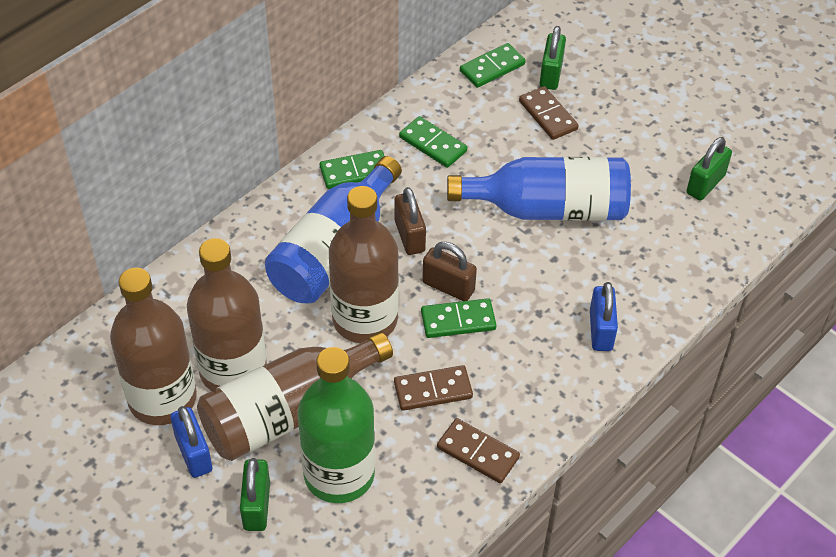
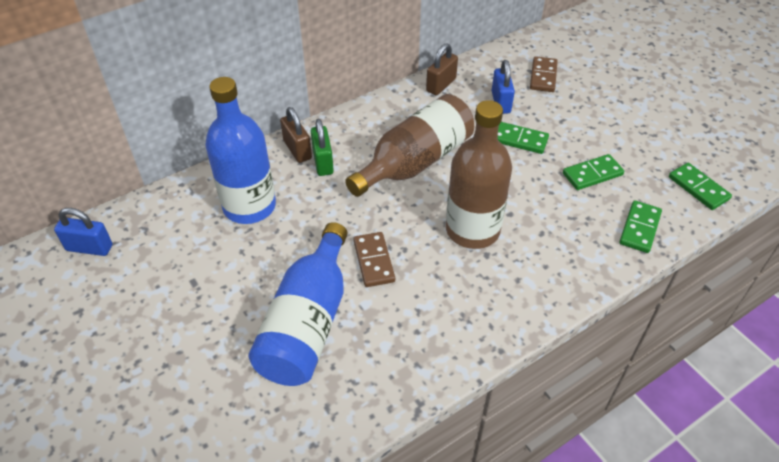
brown bottle: 4 -> 2
brown domino: 3 -> 2
green bottle: 1 -> 0
green padlock: 3 -> 1

